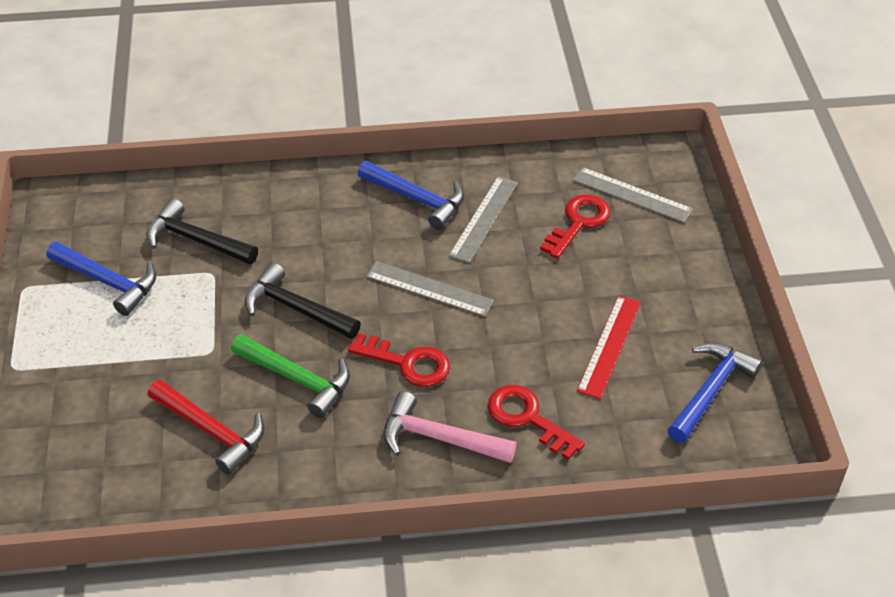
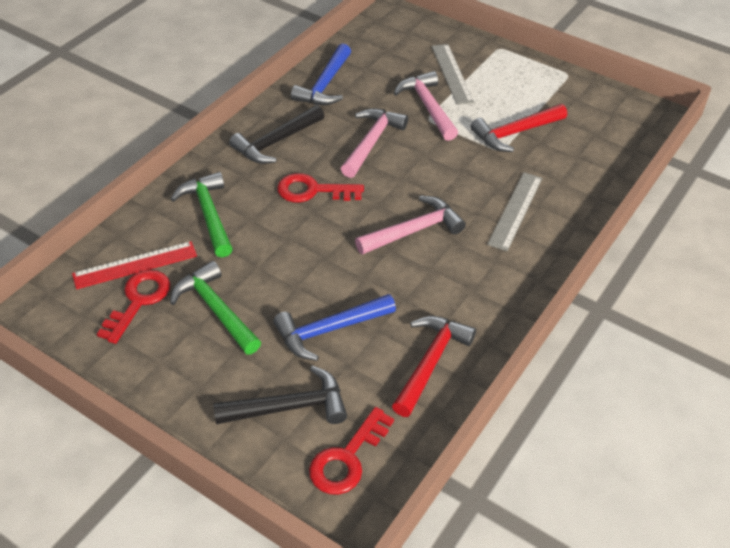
blue hammer: 3 -> 2
green hammer: 1 -> 2
grey ruler: 3 -> 2
pink hammer: 1 -> 3
red hammer: 1 -> 2

